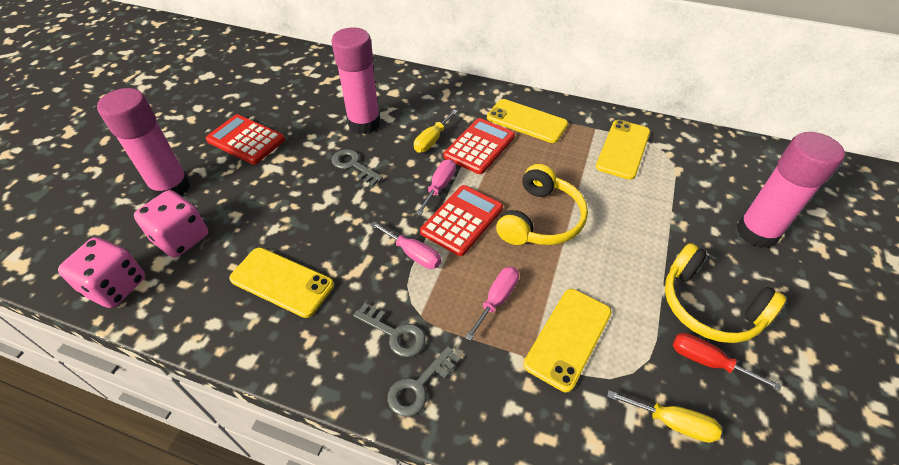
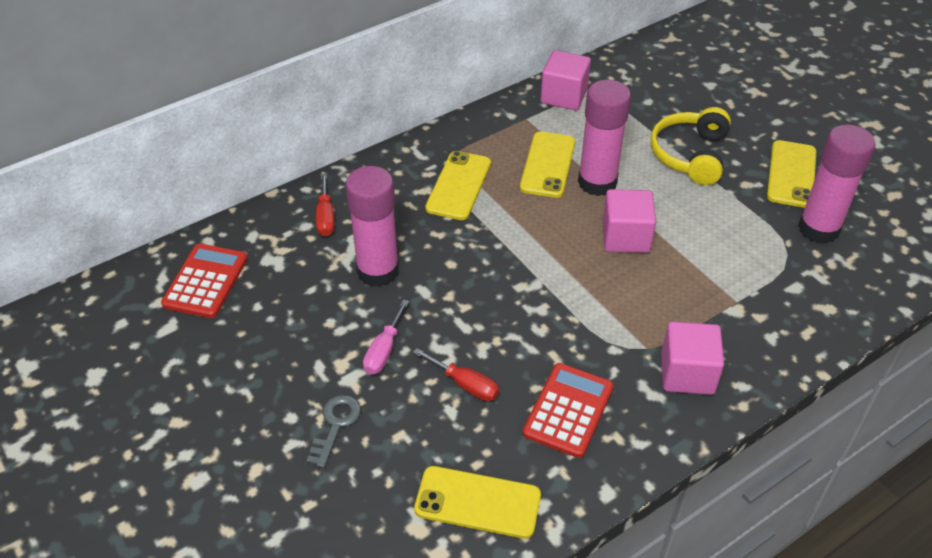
grey key: 3 -> 1
pink cube: 0 -> 3
pink dice: 2 -> 0
pink screwdriver: 3 -> 1
red calculator: 3 -> 2
red screwdriver: 1 -> 2
yellow headphones: 2 -> 1
yellow screwdriver: 2 -> 0

